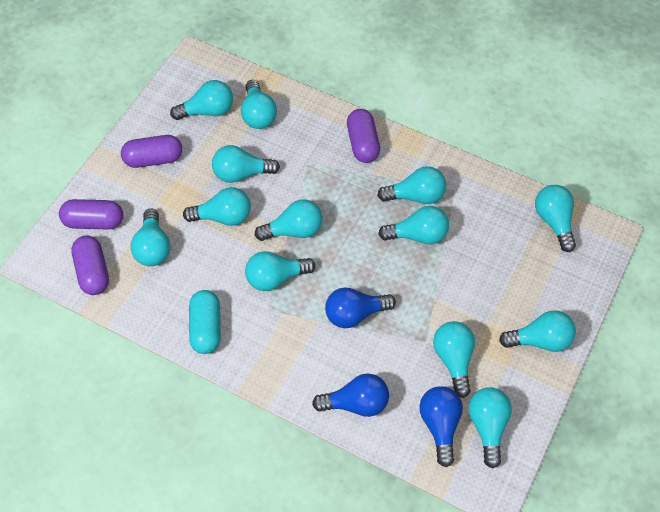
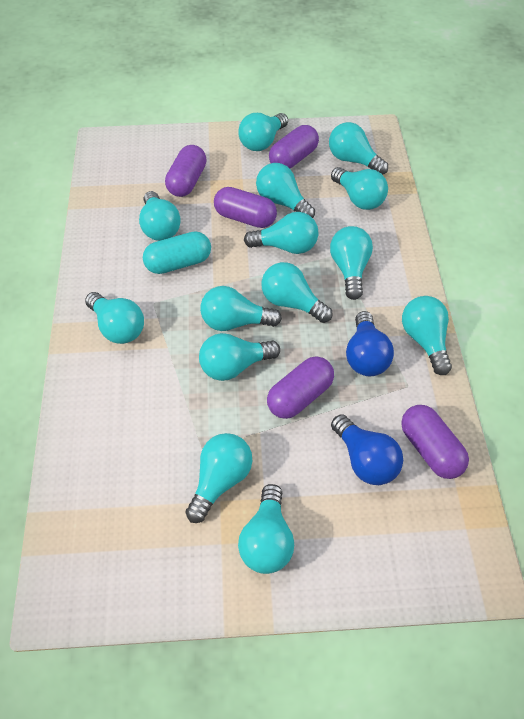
blue light bulb: 3 -> 2
purple capsule: 4 -> 5
turquoise light bulb: 13 -> 14

